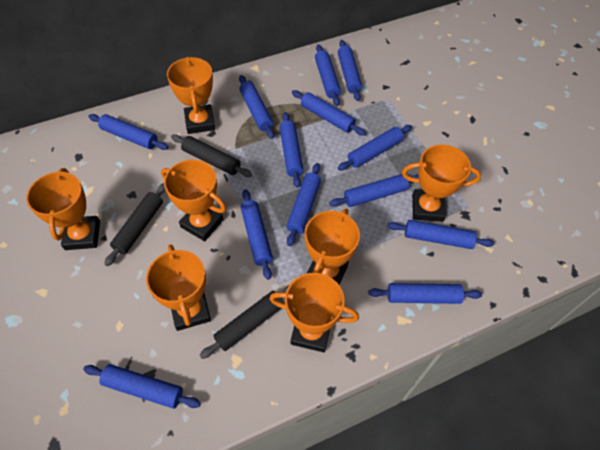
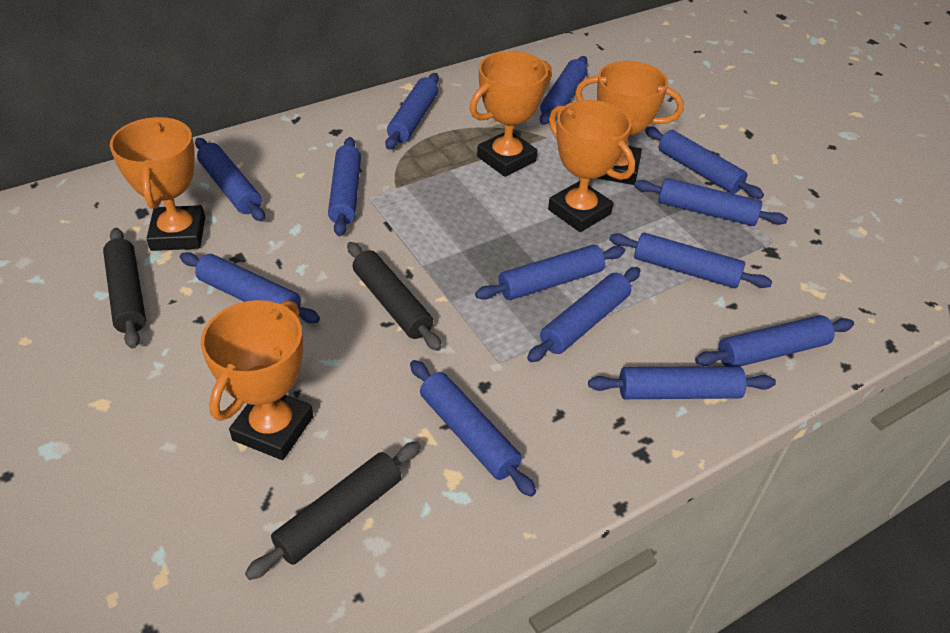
orange trophy: 7 -> 5

